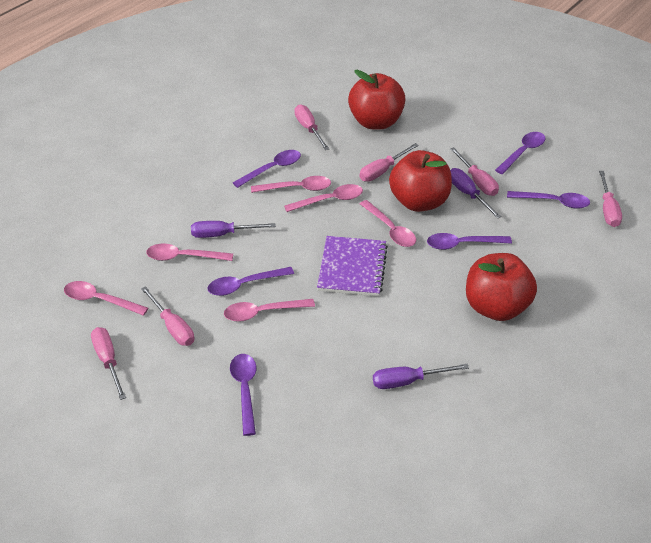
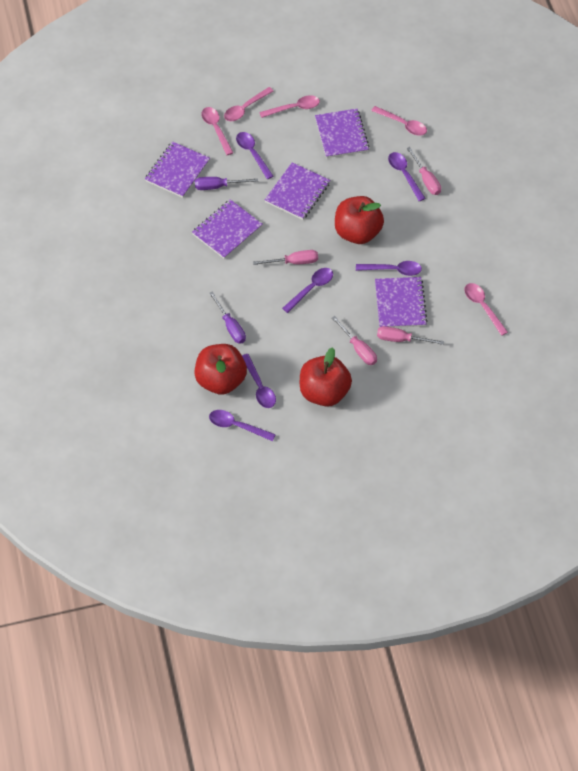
pink screwdriver: 6 -> 4
pink spoon: 6 -> 5
purple notebook: 1 -> 5
purple screwdriver: 3 -> 2

